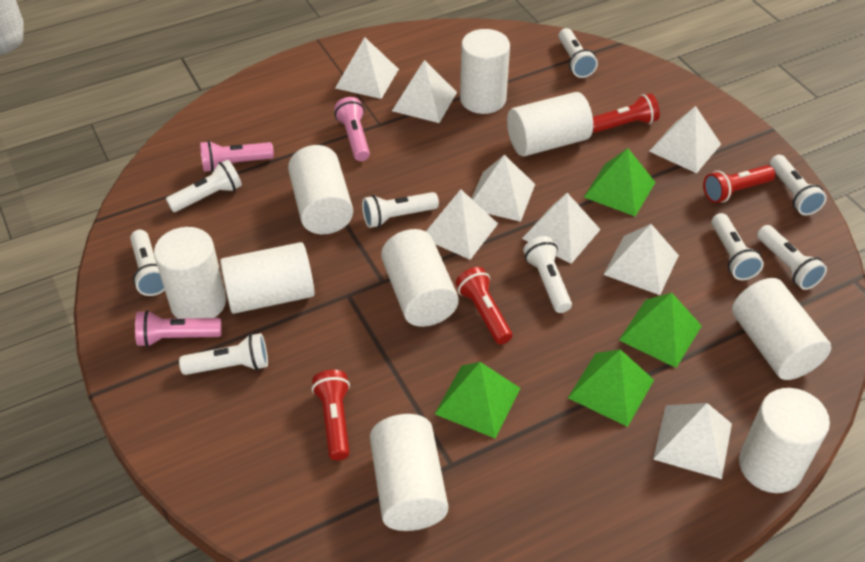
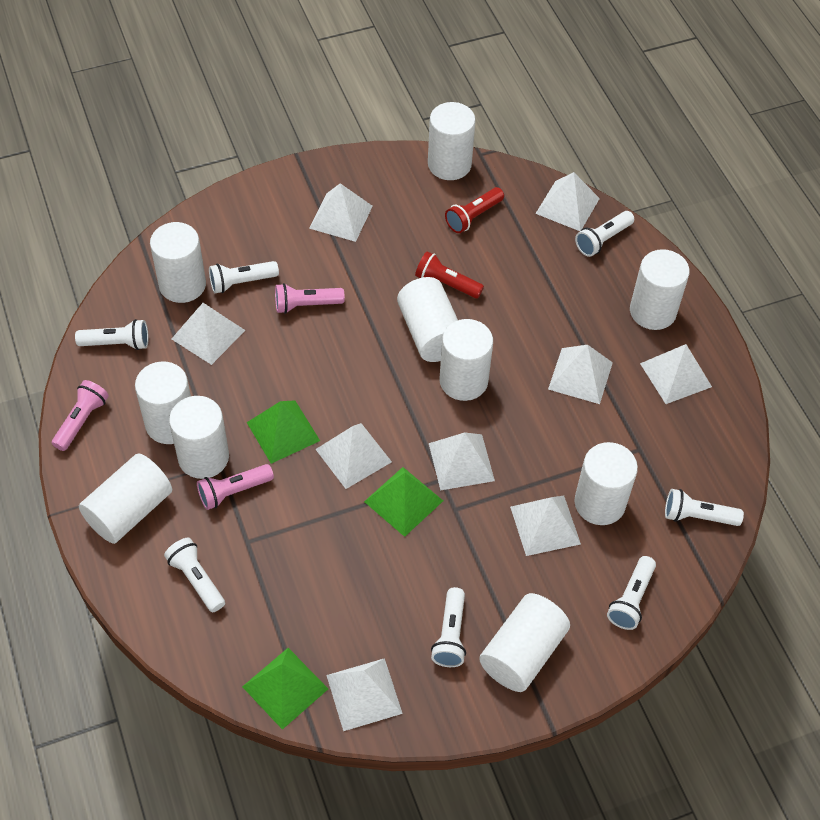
green pyramid: 4 -> 3
red flashlight: 4 -> 2
white cylinder: 9 -> 10
white flashlight: 9 -> 7
white pyramid: 8 -> 9

